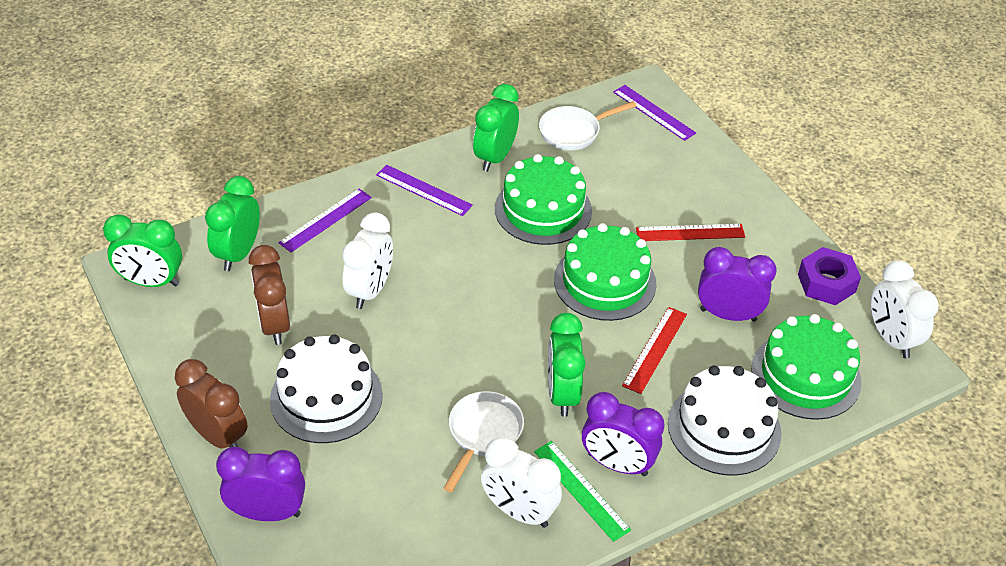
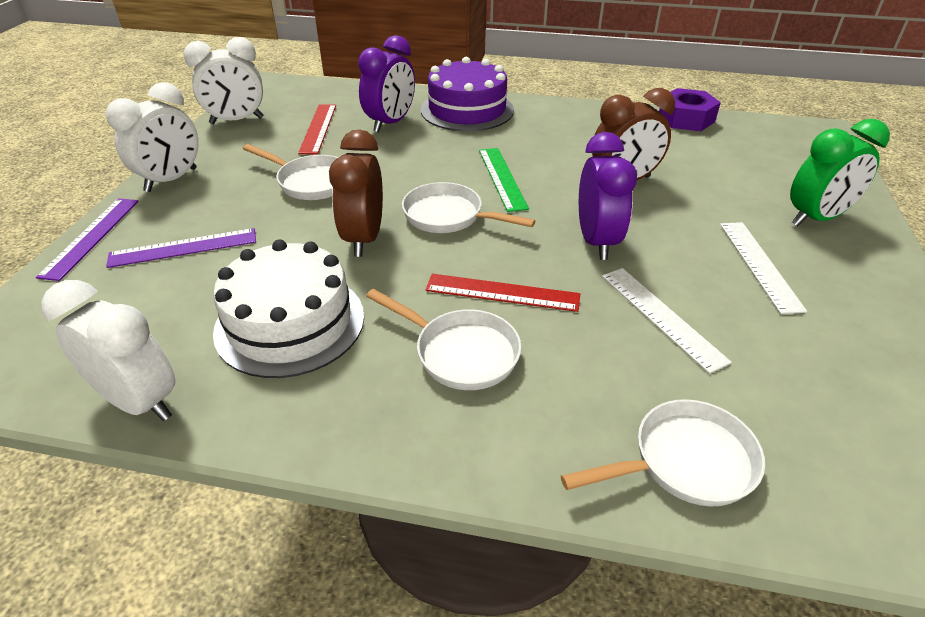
green cake: 3 -> 0
green clock: 4 -> 1
purple cake: 0 -> 1
purple clock: 3 -> 2
purple ruler: 3 -> 2
white cake: 2 -> 1
white pan: 2 -> 4
white ruler: 0 -> 2

